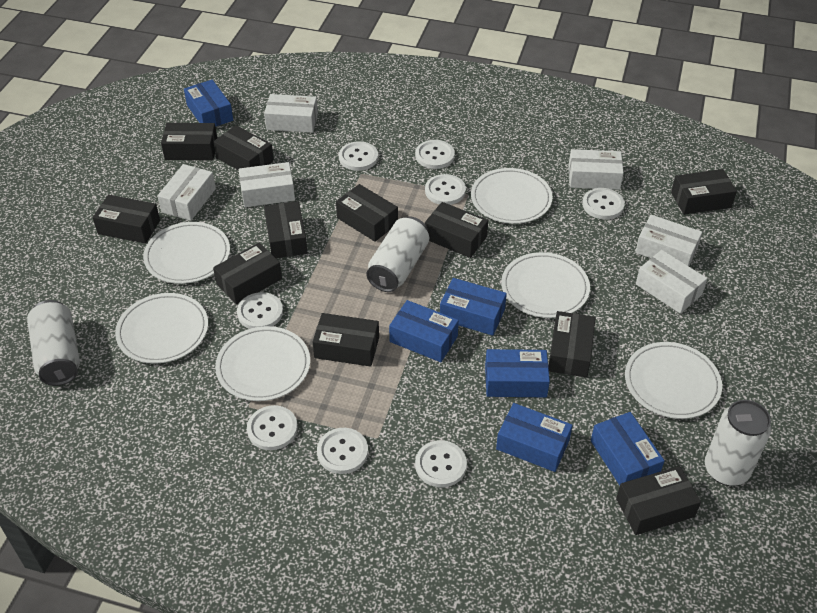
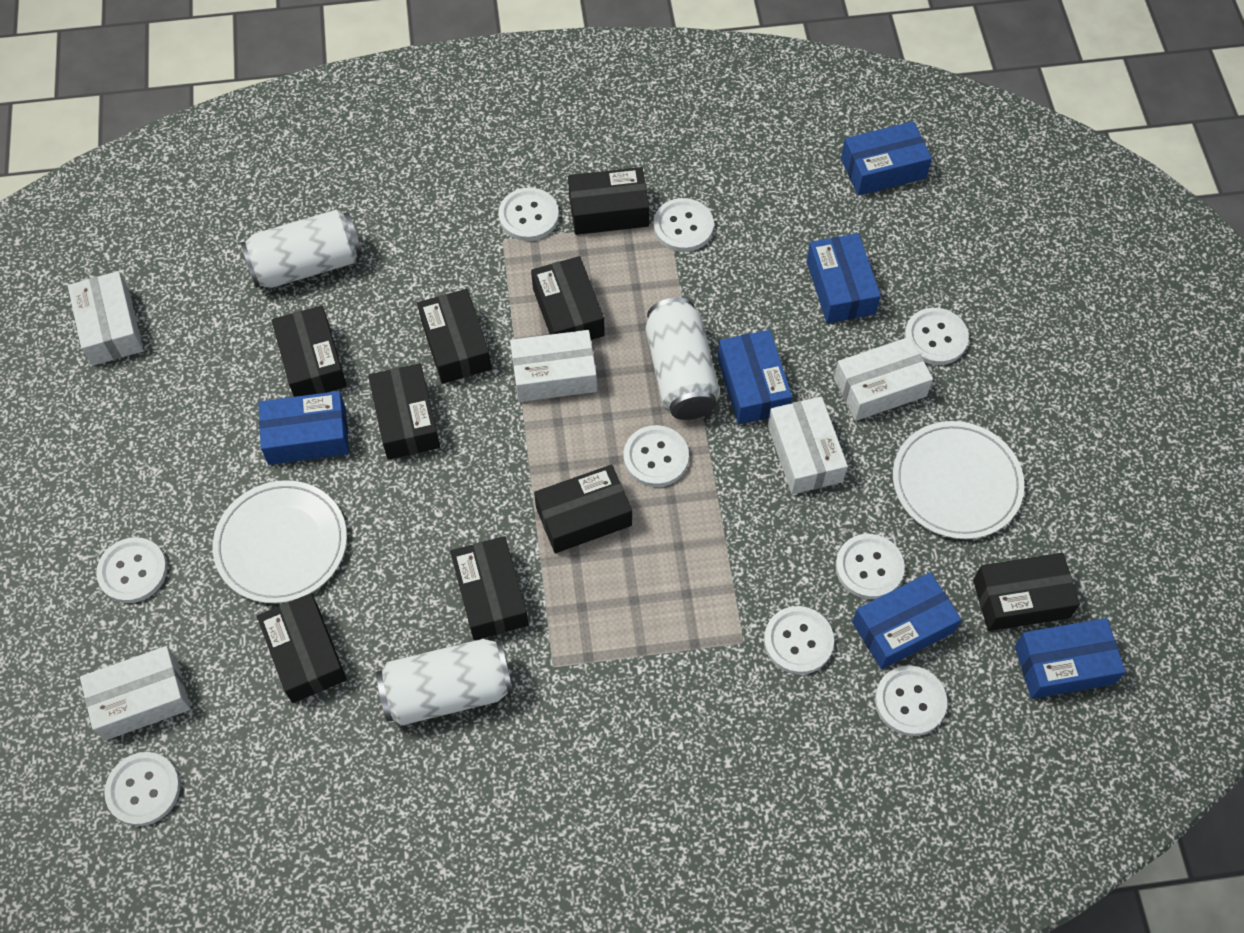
black box: 11 -> 9
white box: 6 -> 5
white button: 8 -> 9
white plate: 6 -> 2

